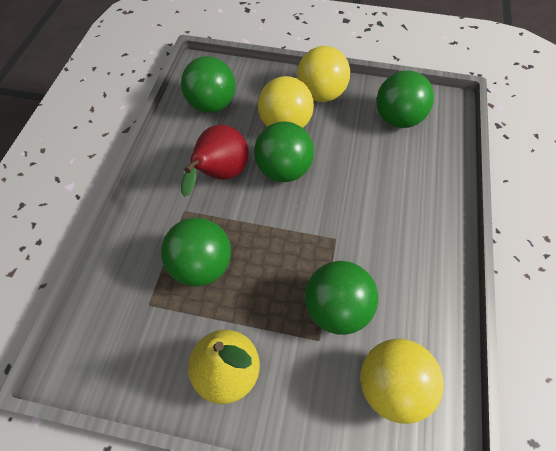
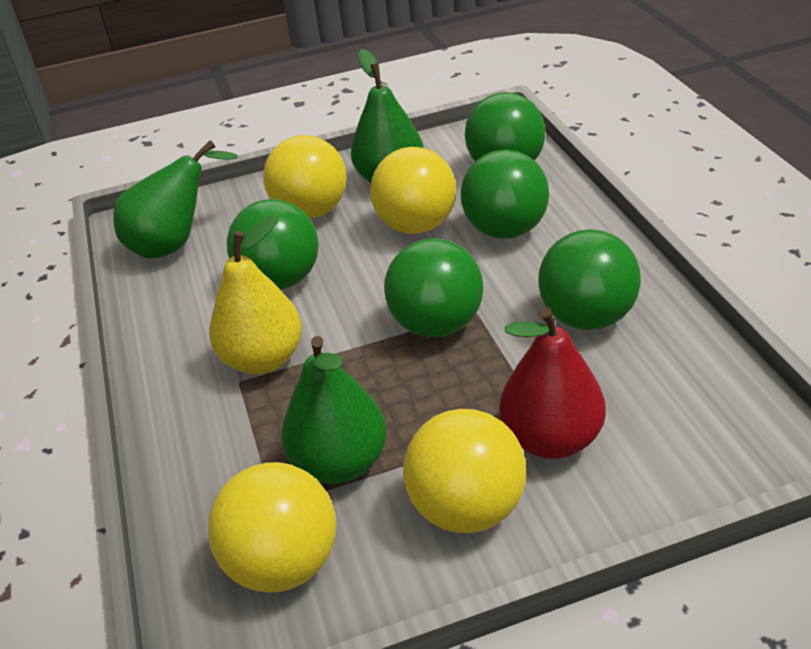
green pear: 0 -> 3
yellow ball: 3 -> 4

